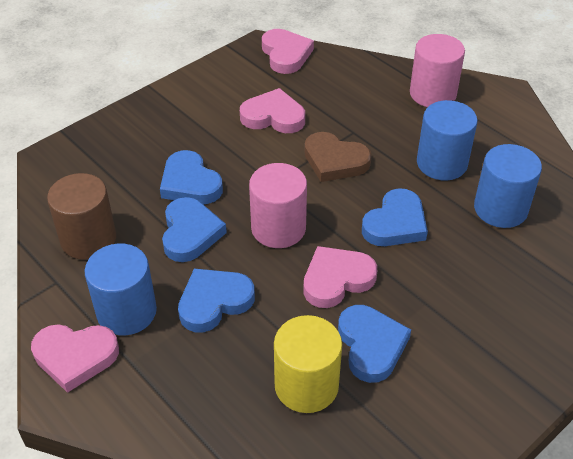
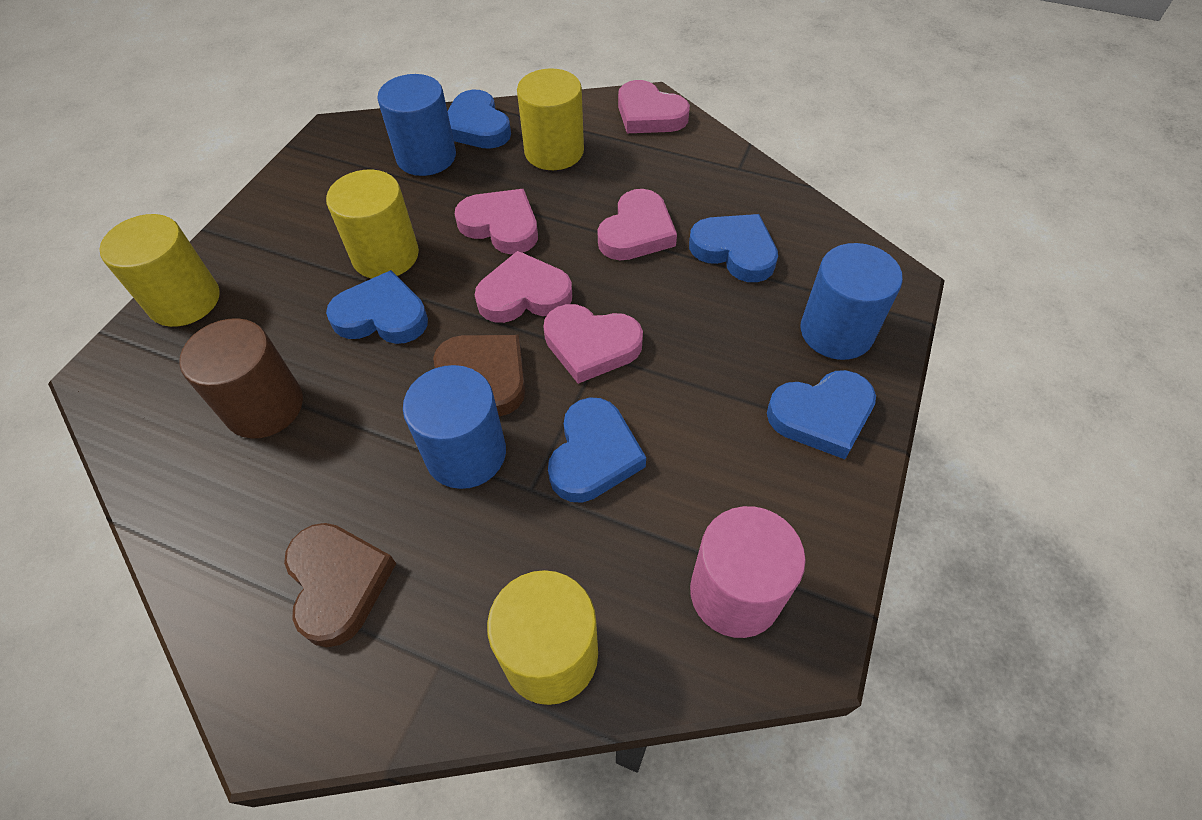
brown heart: 1 -> 2
pink cylinder: 2 -> 1
pink heart: 4 -> 5
yellow cylinder: 1 -> 4

